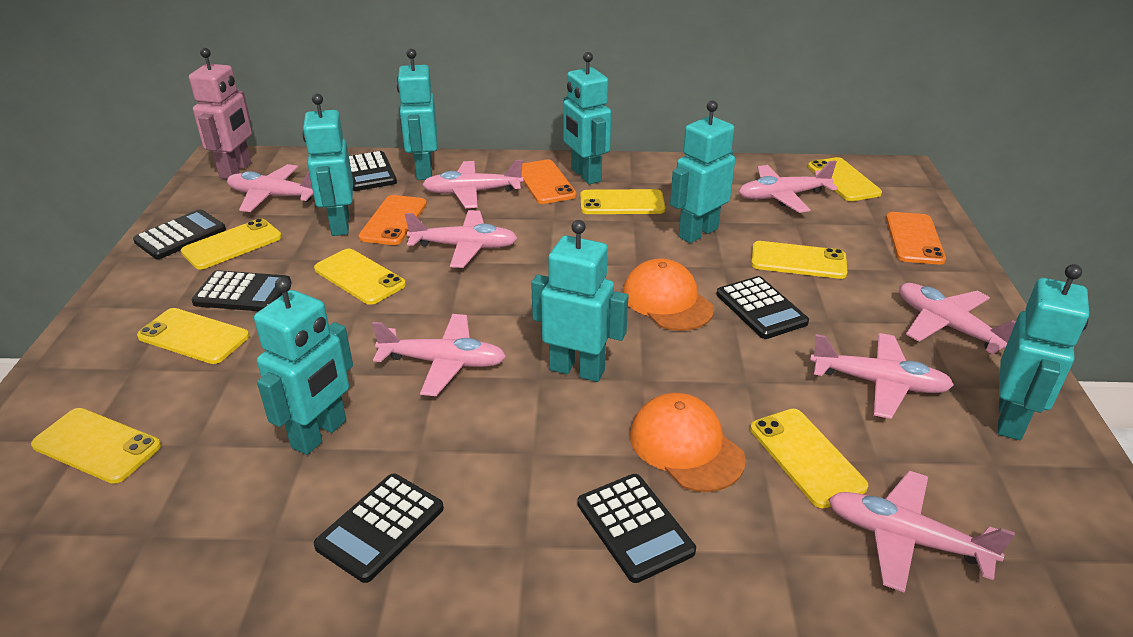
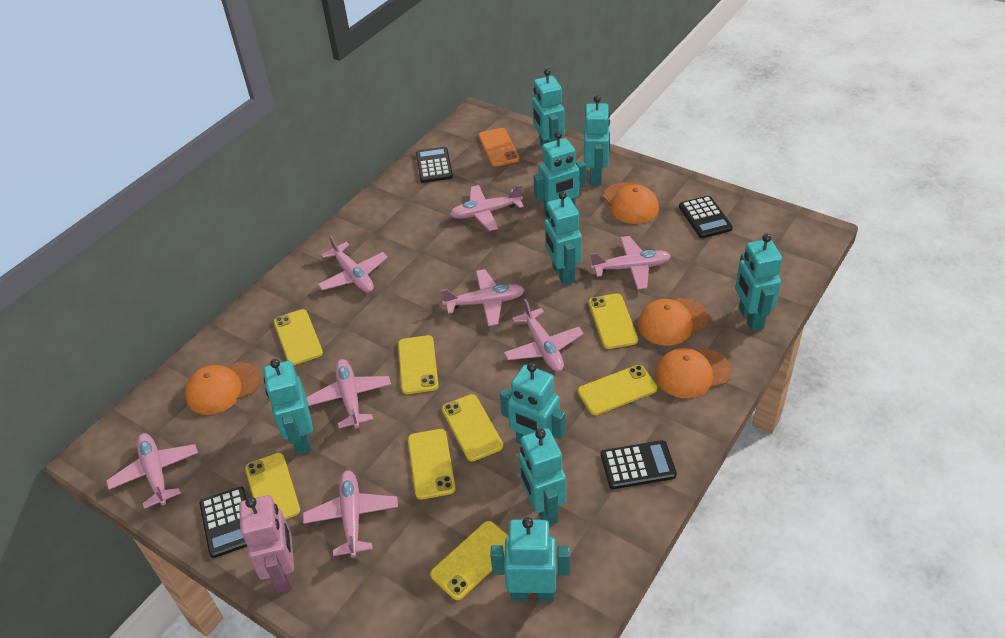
black calculator: 6 -> 4
orange cap: 2 -> 4
orange phone: 3 -> 1
turquoise robot: 7 -> 9

